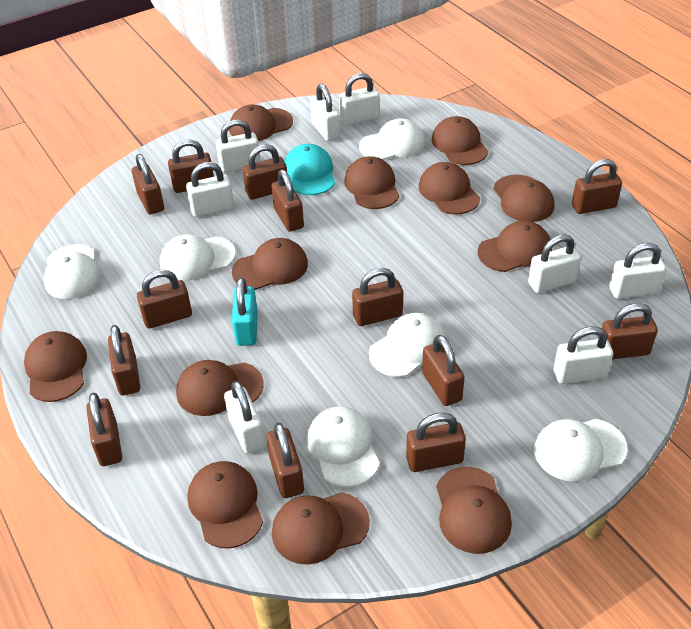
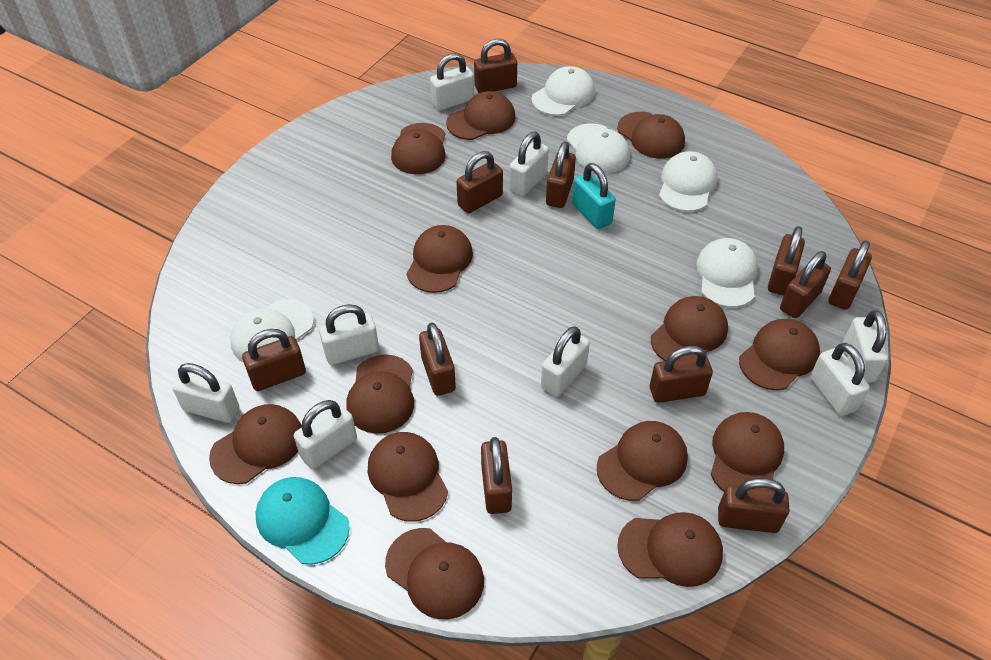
brown cap: 12 -> 13
brown padlock: 13 -> 11
white cap: 6 -> 5

